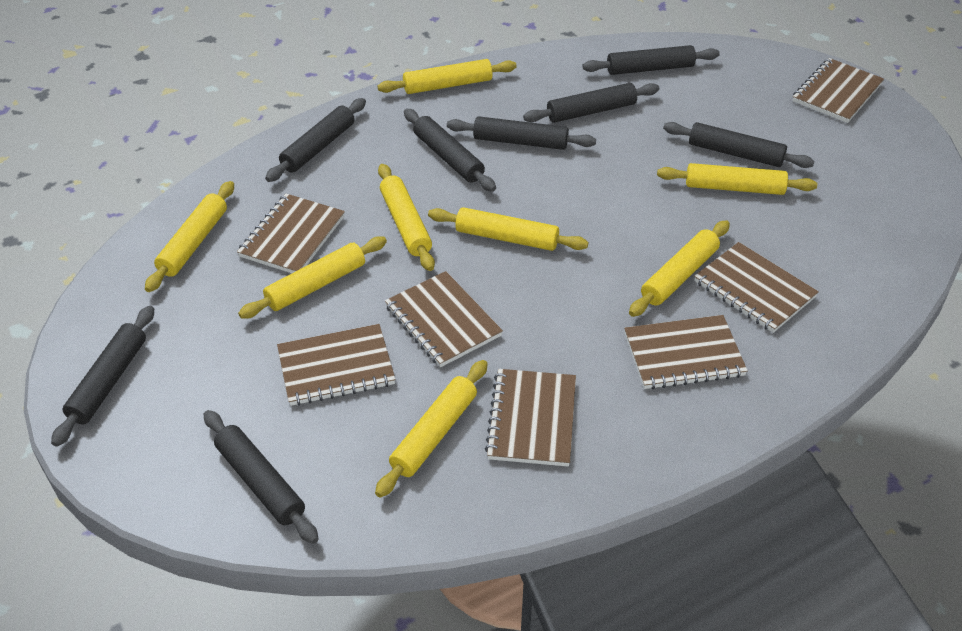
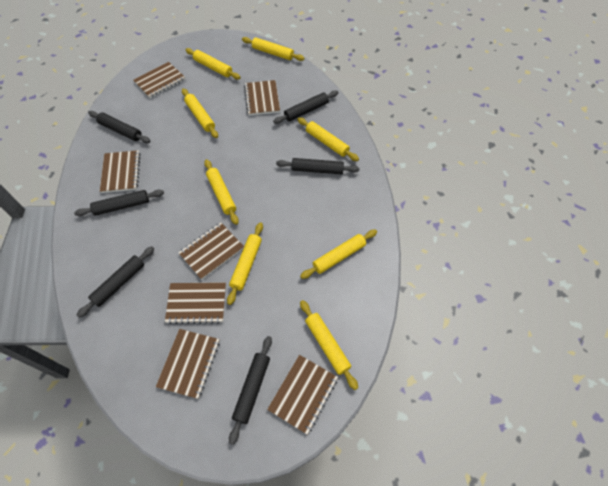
black rolling pin: 8 -> 6

